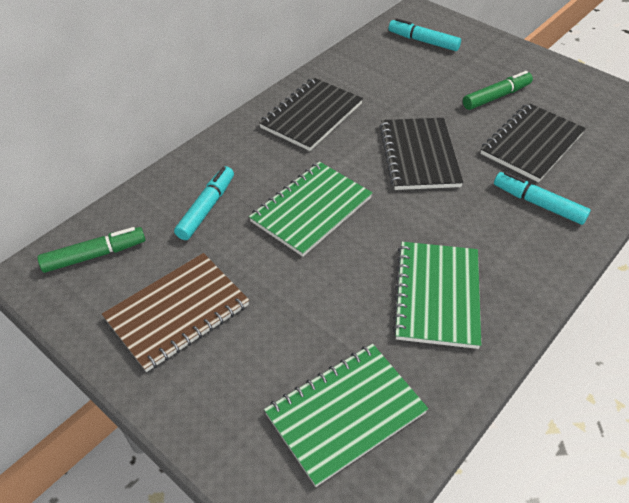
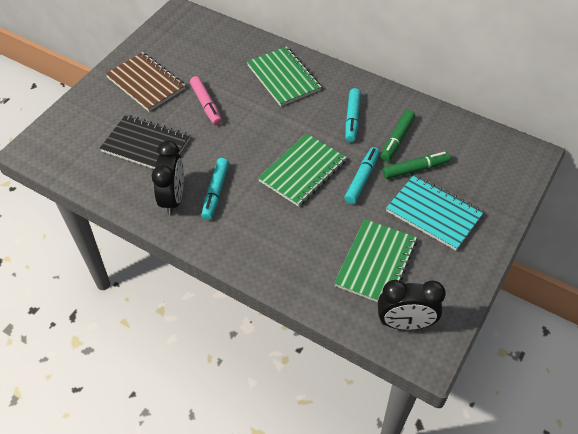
black clock: 0 -> 2
black notebook: 3 -> 1
pink marker: 0 -> 1
turquoise notebook: 0 -> 1

